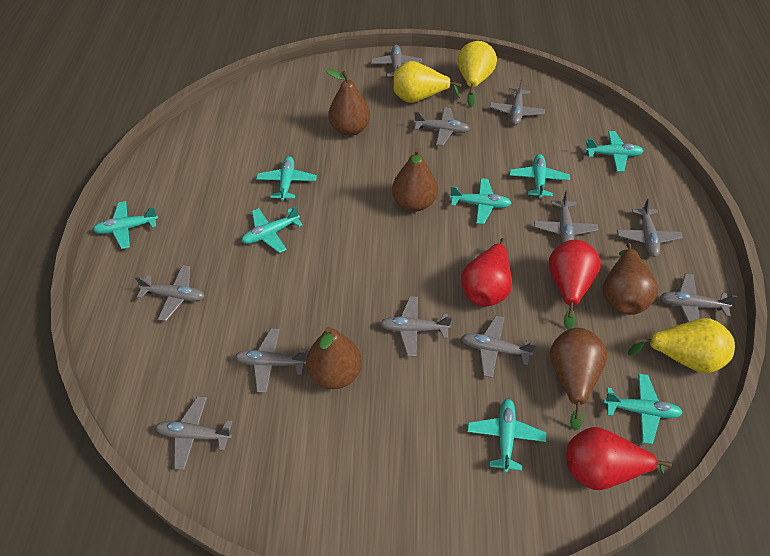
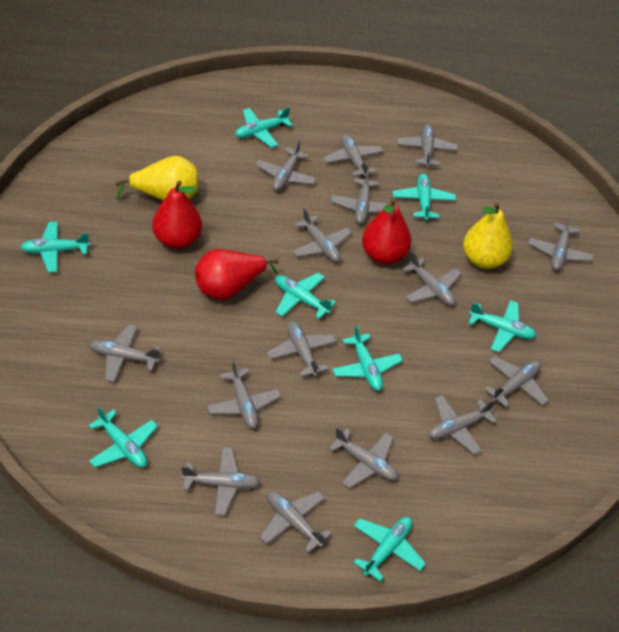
brown pear: 5 -> 0
grey plane: 11 -> 15
yellow pear: 3 -> 2

